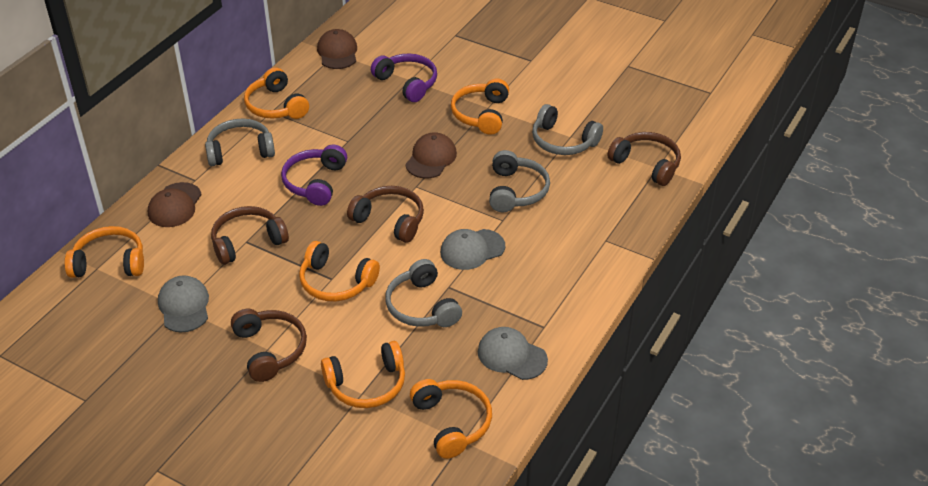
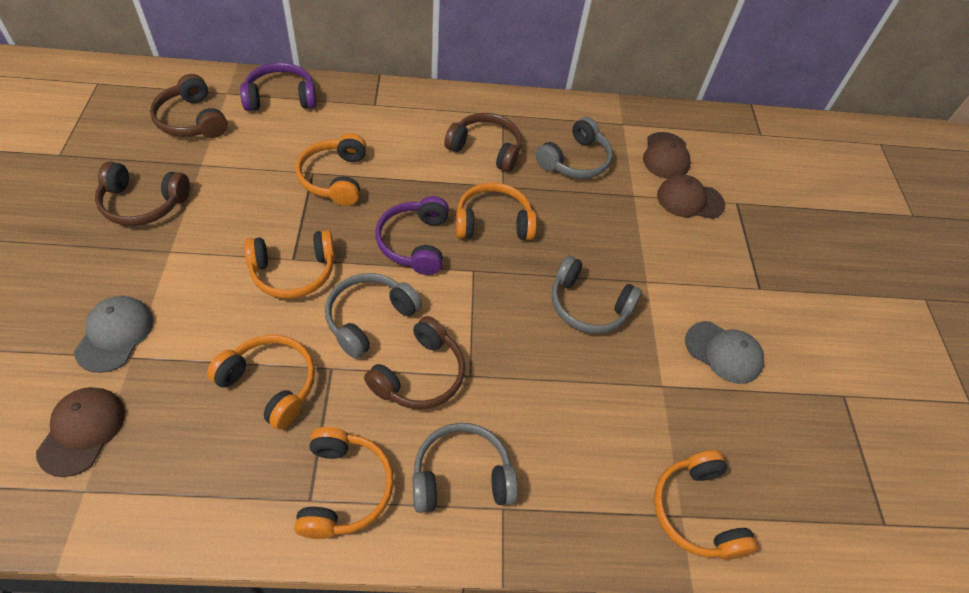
grey cap: 3 -> 2

